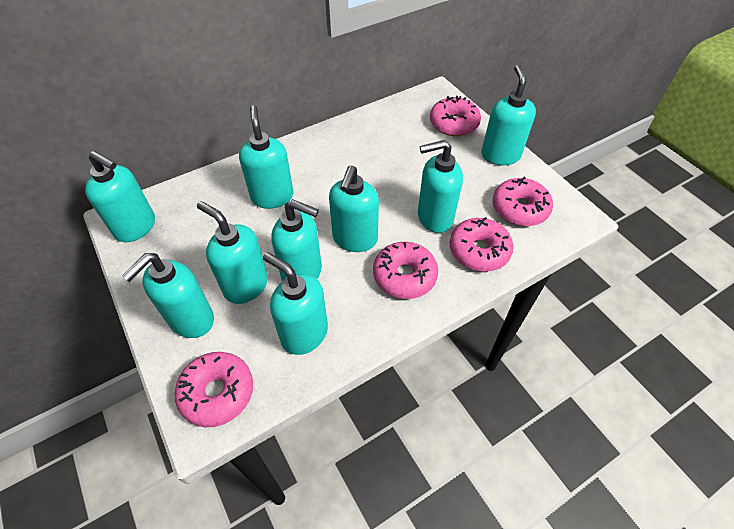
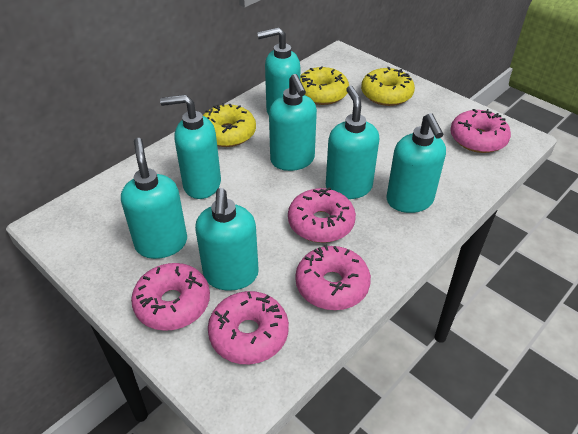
turquoise soap dispenser: 9 -> 7
yellow donut: 0 -> 3

